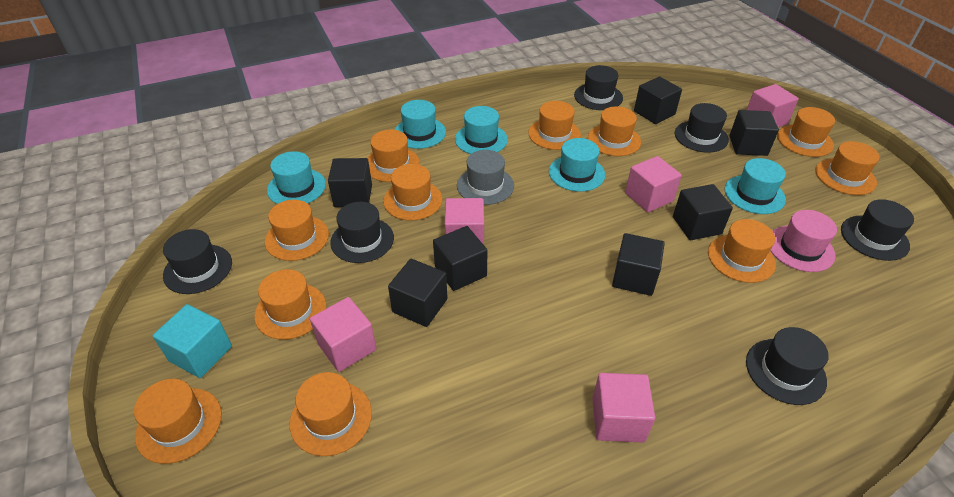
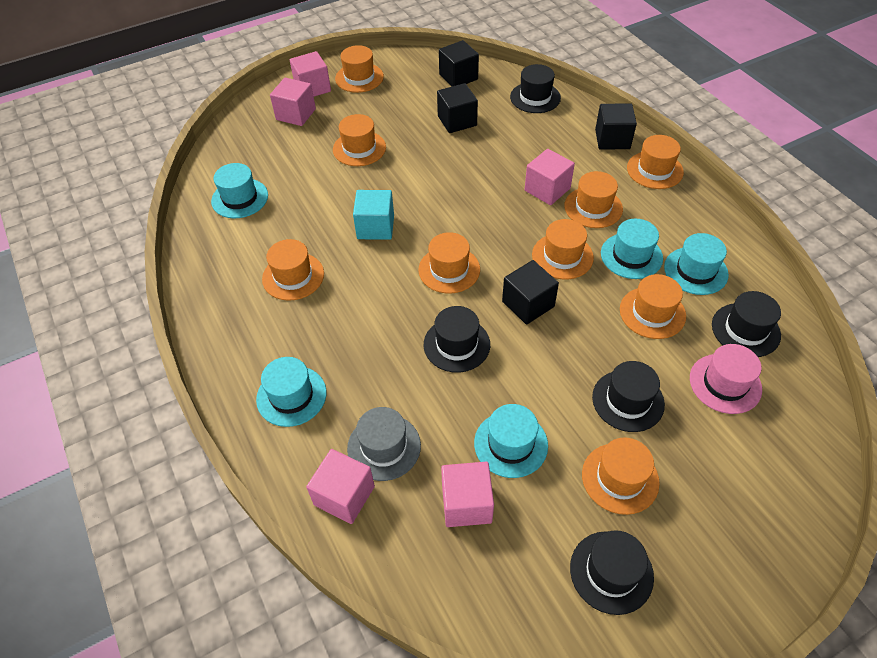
black cube: 7 -> 4
black hat: 6 -> 5
orange hat: 11 -> 9

